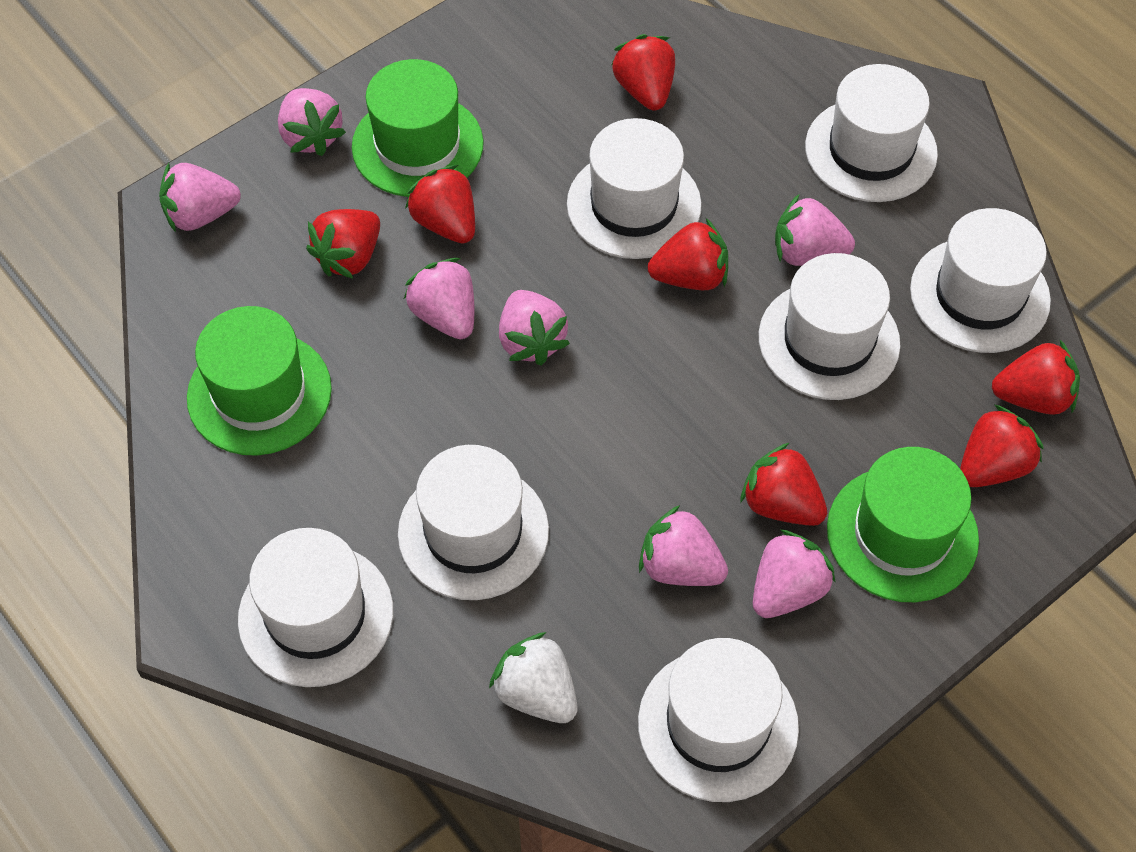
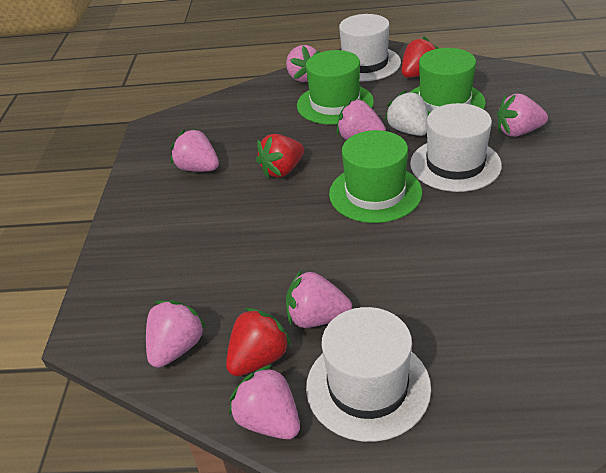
red strawberry: 7 -> 3
white hat: 7 -> 3

